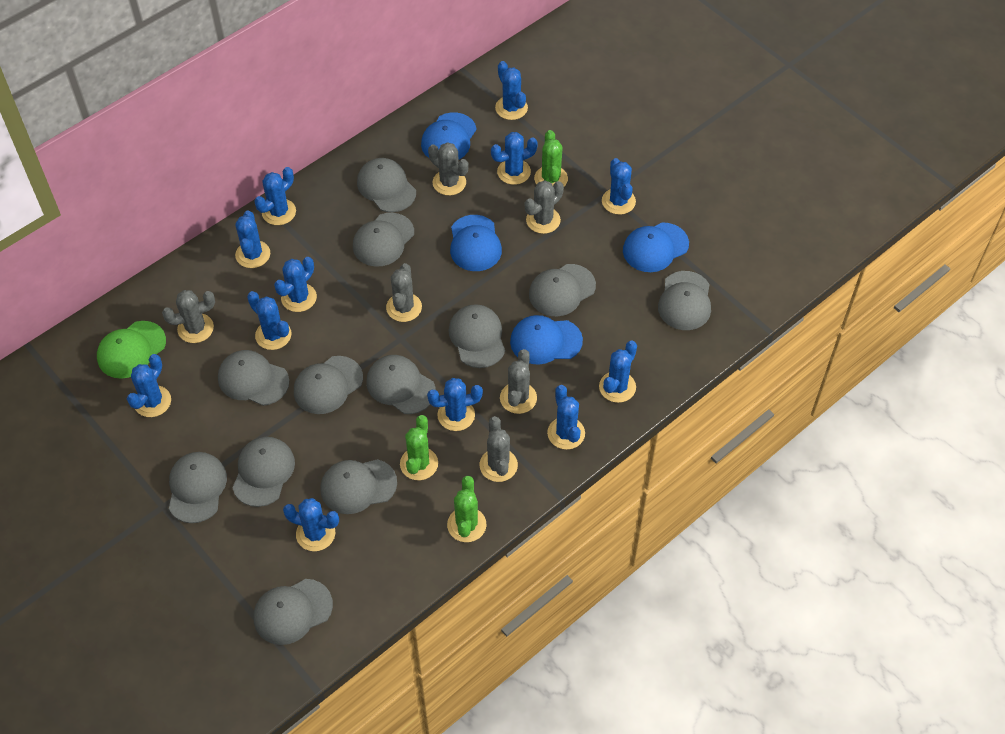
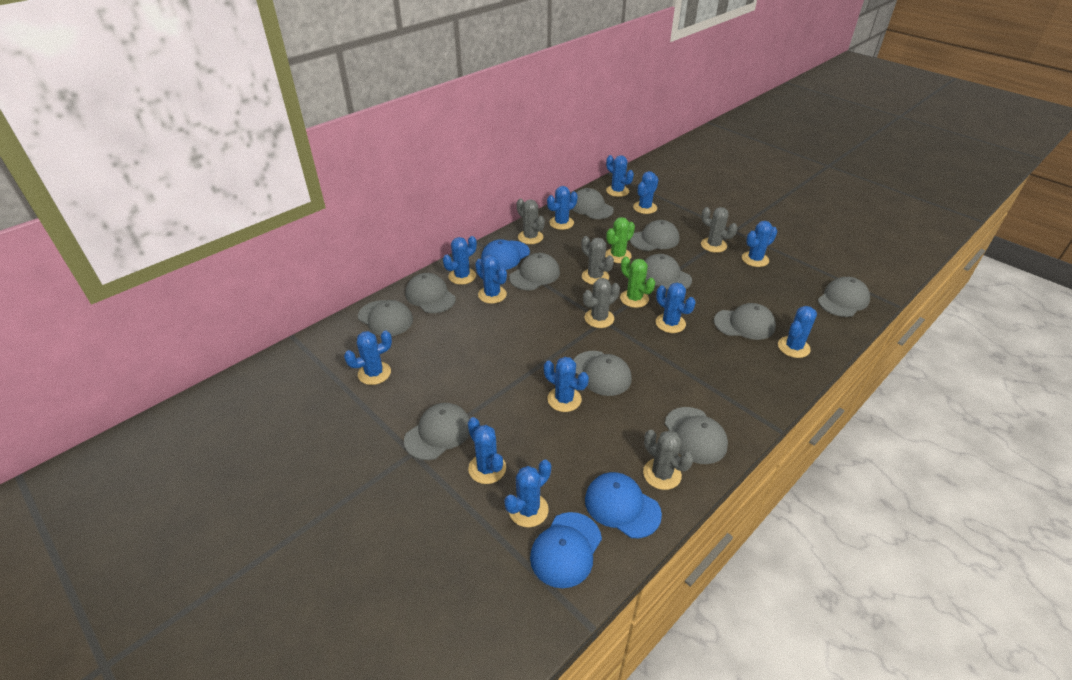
blue cap: 4 -> 3
green cactus: 3 -> 2
green cap: 1 -> 0
grey cactus: 6 -> 5
grey cap: 12 -> 11

